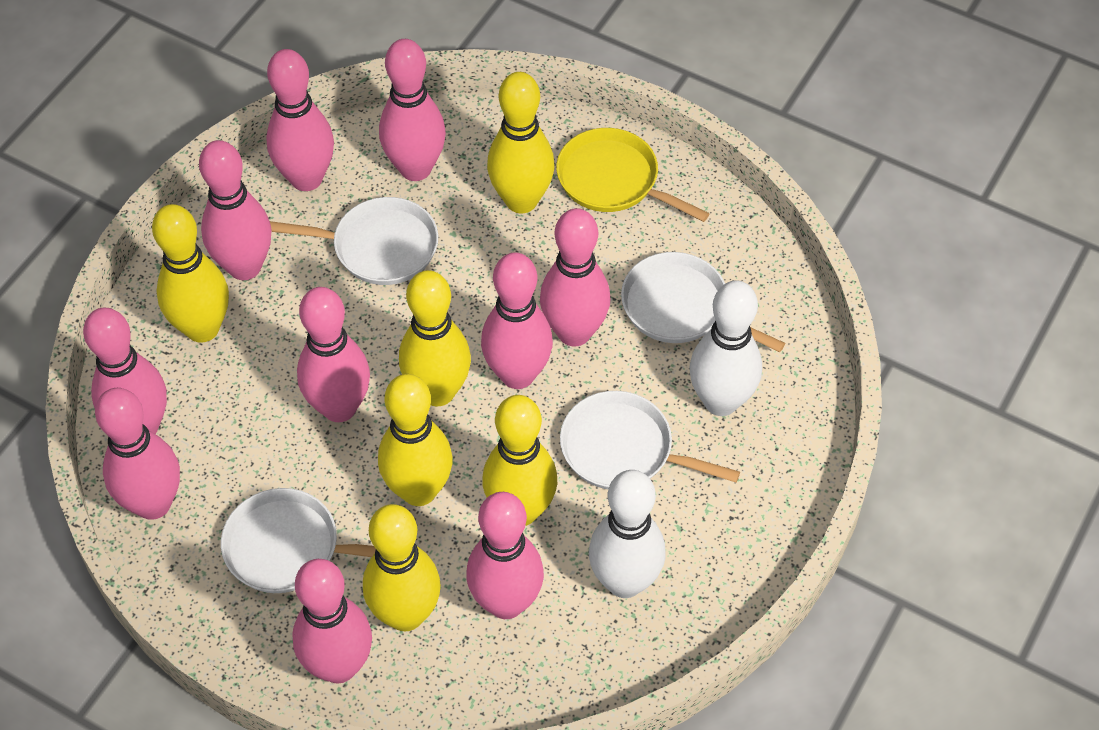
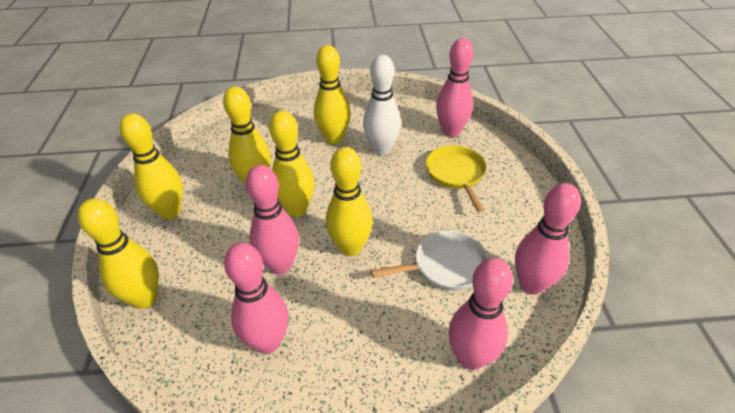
pink bowling pin: 10 -> 5
white bowling pin: 2 -> 1
white pan: 4 -> 1

